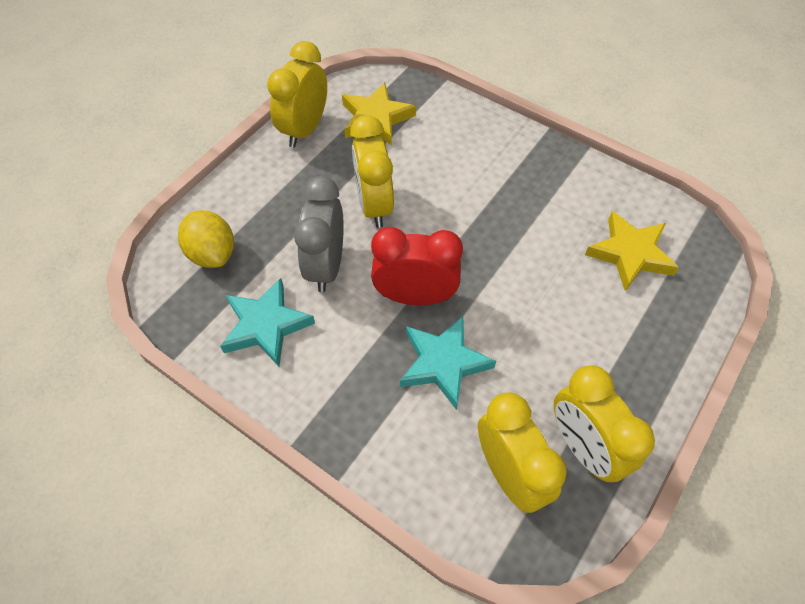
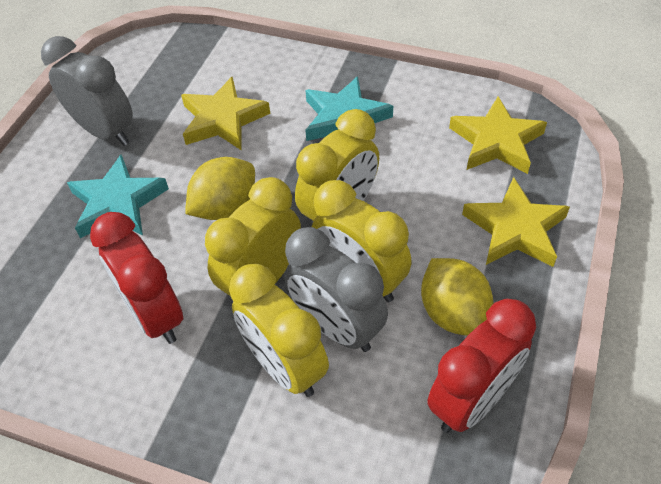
grey clock: 1 -> 2
red clock: 1 -> 2
yellow lemon: 1 -> 2
yellow star: 2 -> 3

